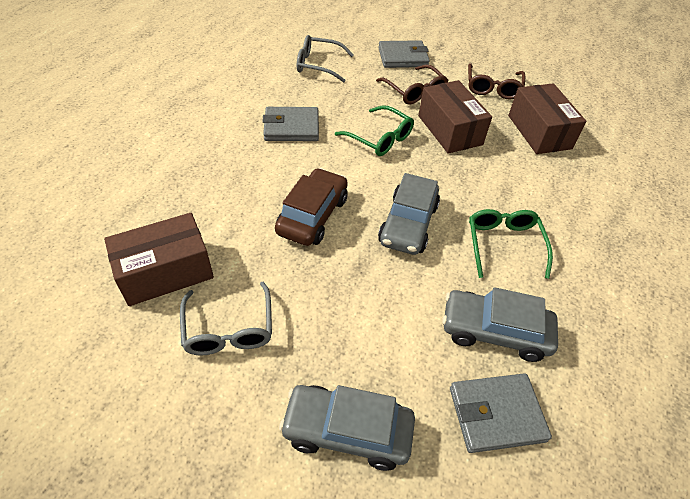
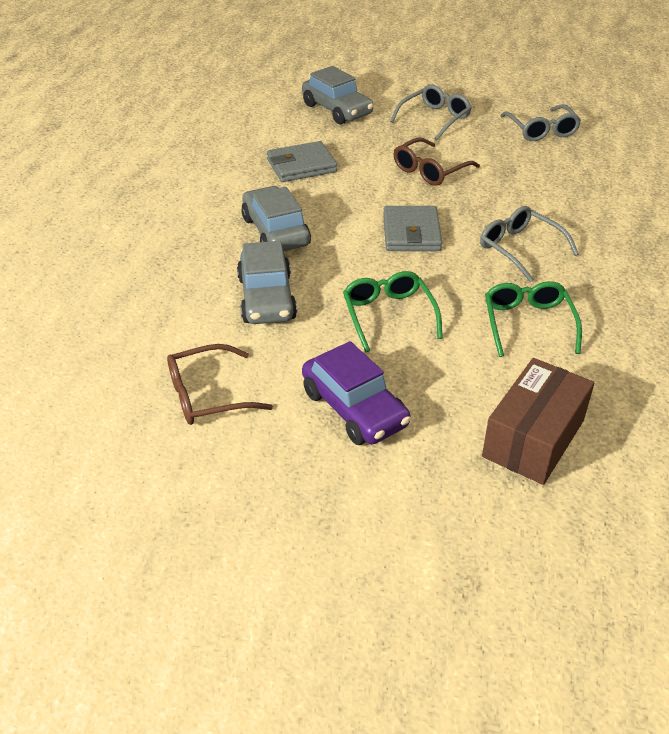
brown box: 3 -> 1
brown car: 1 -> 0
grey glasses: 2 -> 3
grey wallet: 3 -> 2
purple car: 0 -> 1

